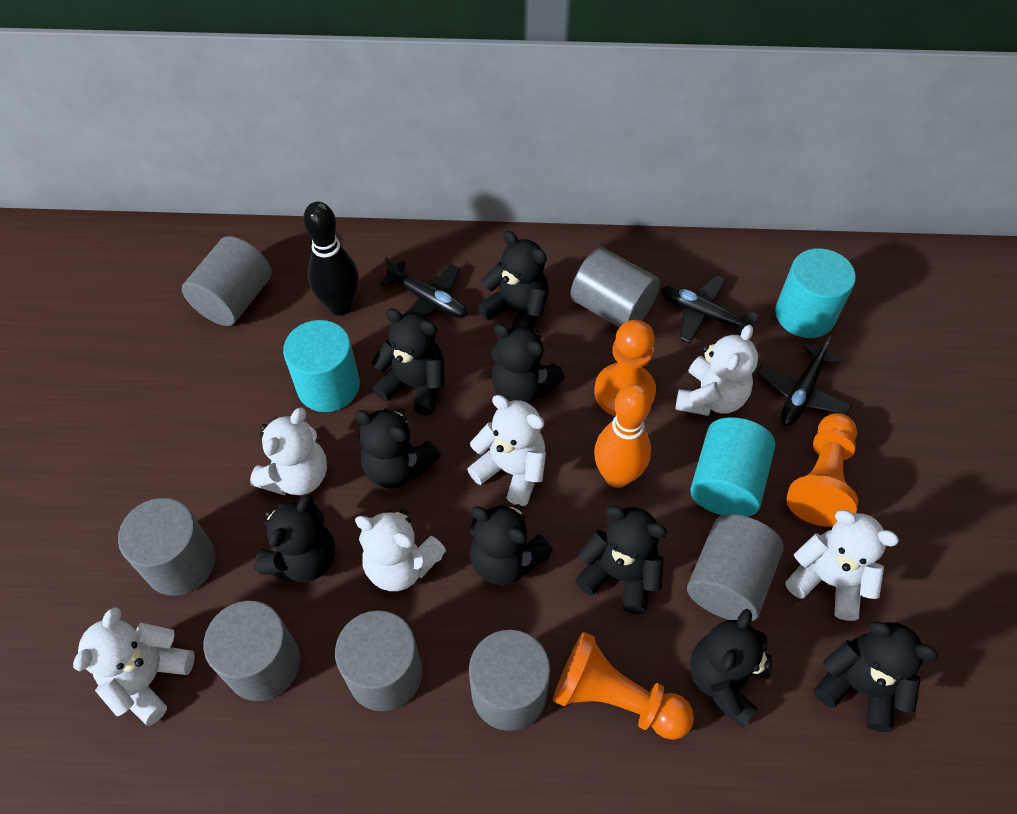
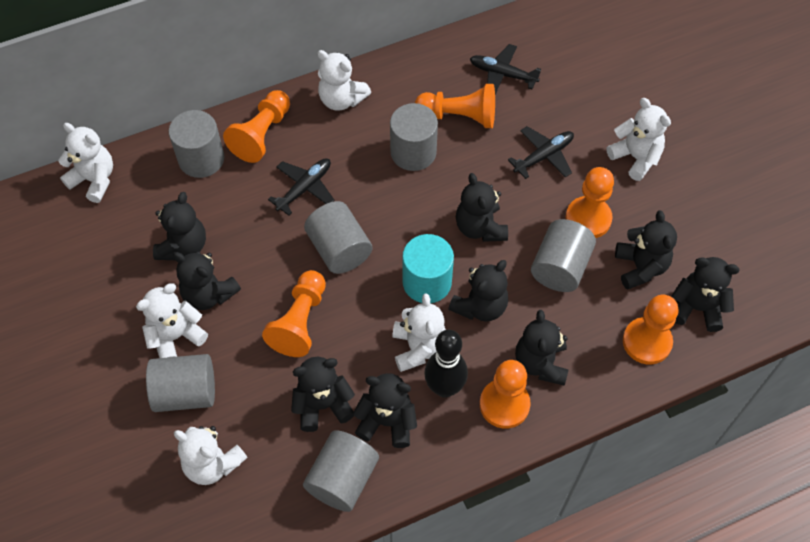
grey cylinder: 7 -> 6
orange bowling pin: 1 -> 0
orange pawn: 3 -> 6
turquoise cylinder: 3 -> 1

